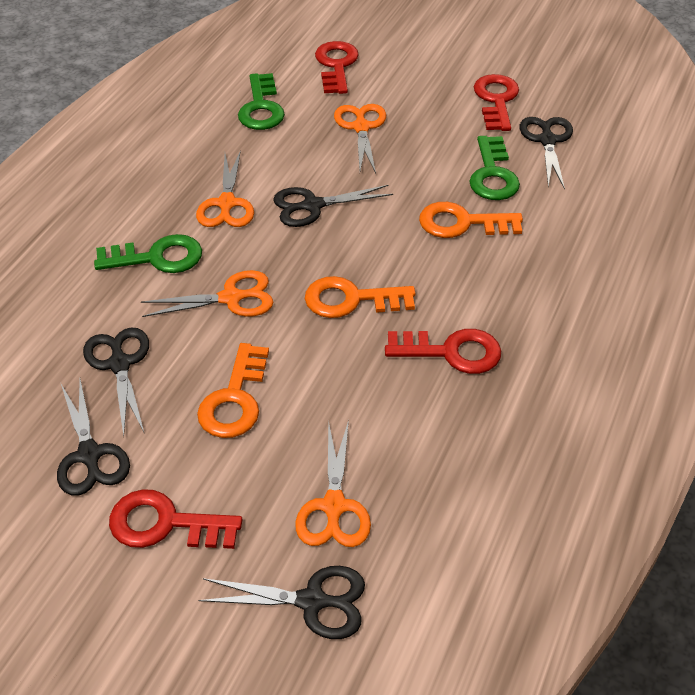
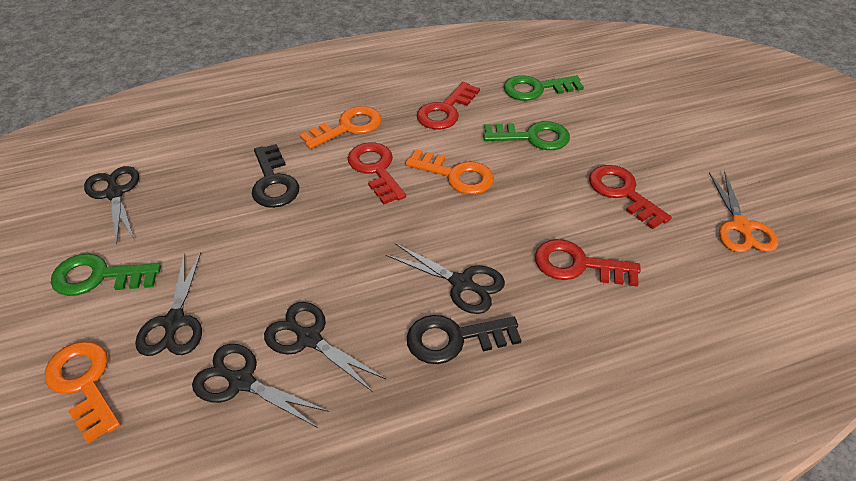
black key: 0 -> 2
orange scissors: 4 -> 1

